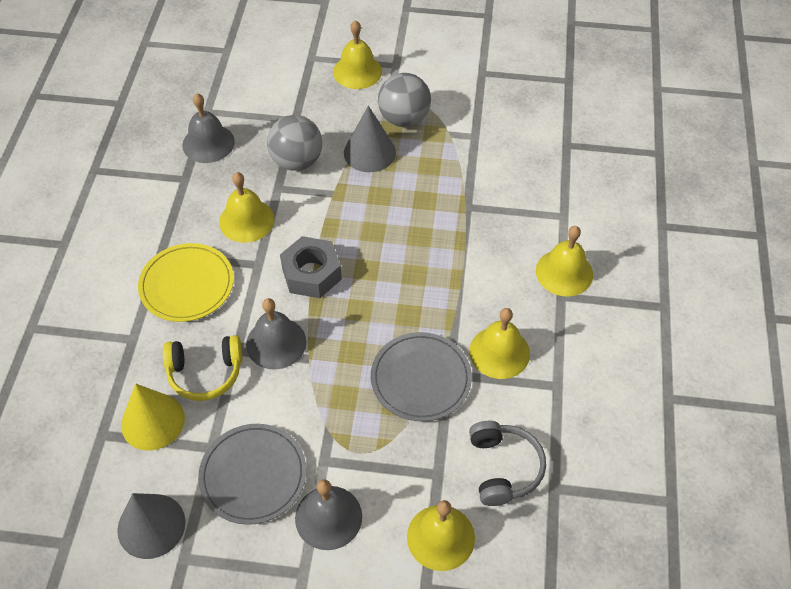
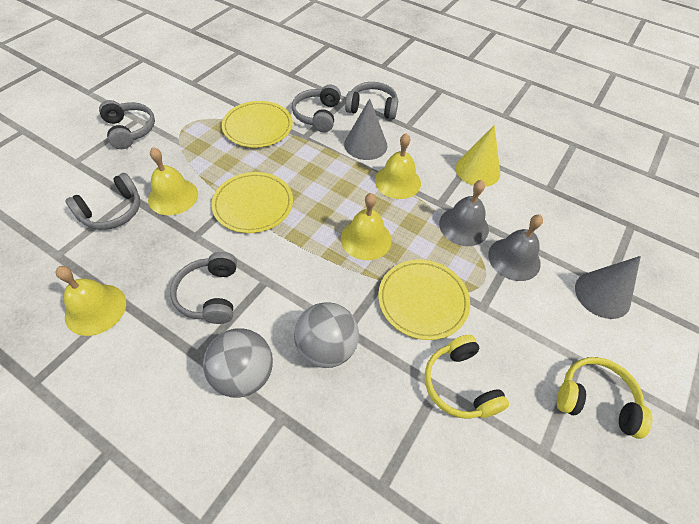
grey bell: 3 -> 2
grey headphones: 1 -> 5
grey nut: 1 -> 0
grey plate: 2 -> 0
yellow bell: 5 -> 4
yellow headphones: 1 -> 2
yellow plate: 1 -> 3

